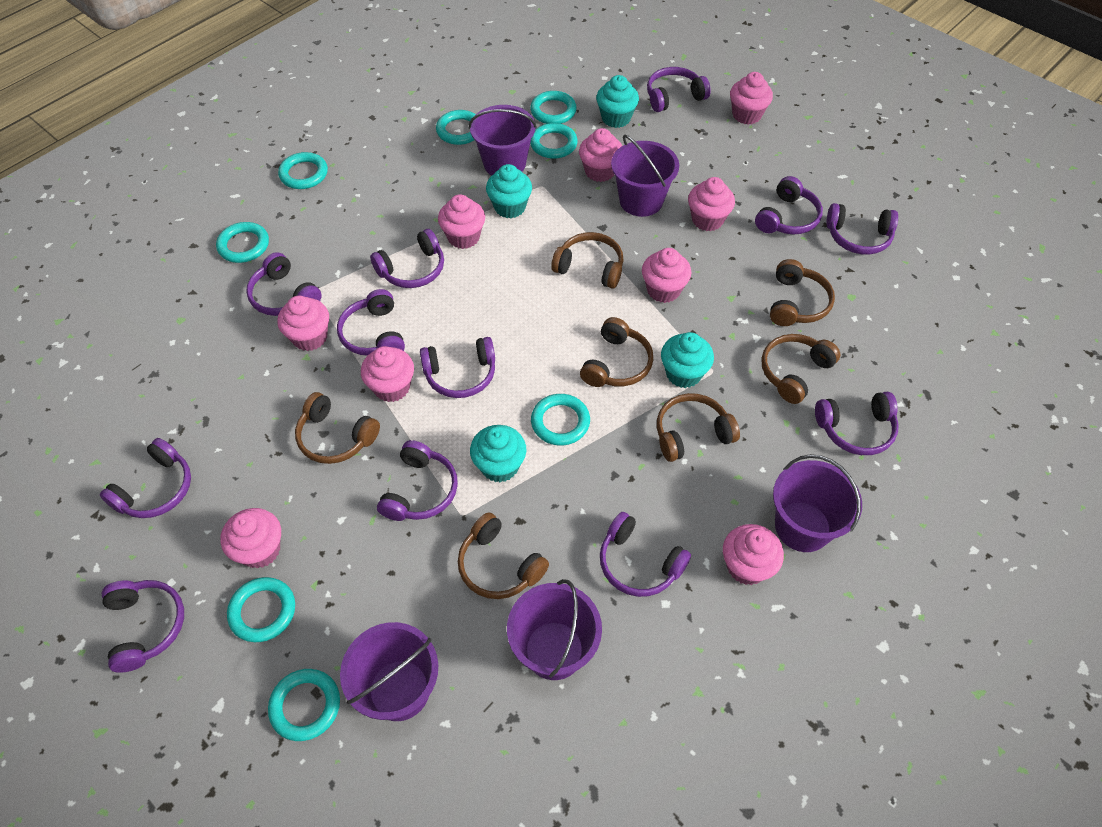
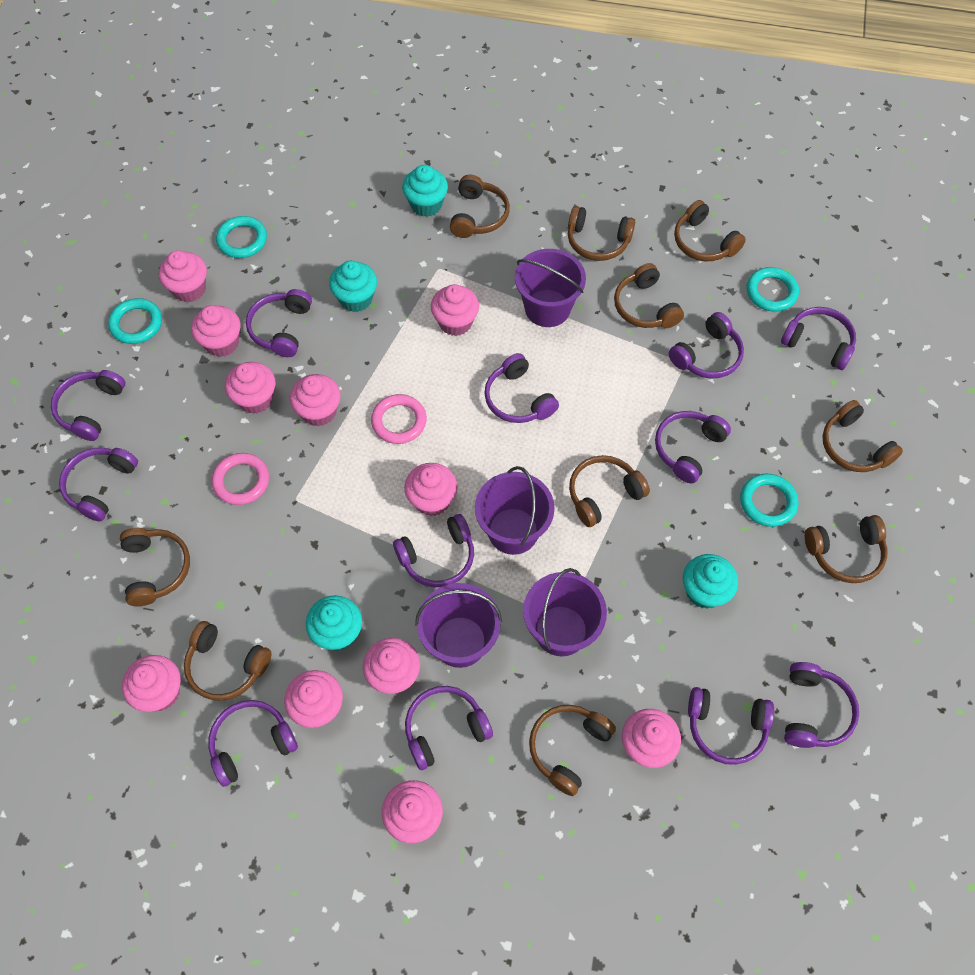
brown headphones: 7 -> 10
pink cupcake: 9 -> 11
pink ring: 0 -> 2
purple bucket: 5 -> 4
turquoise ring: 8 -> 4

